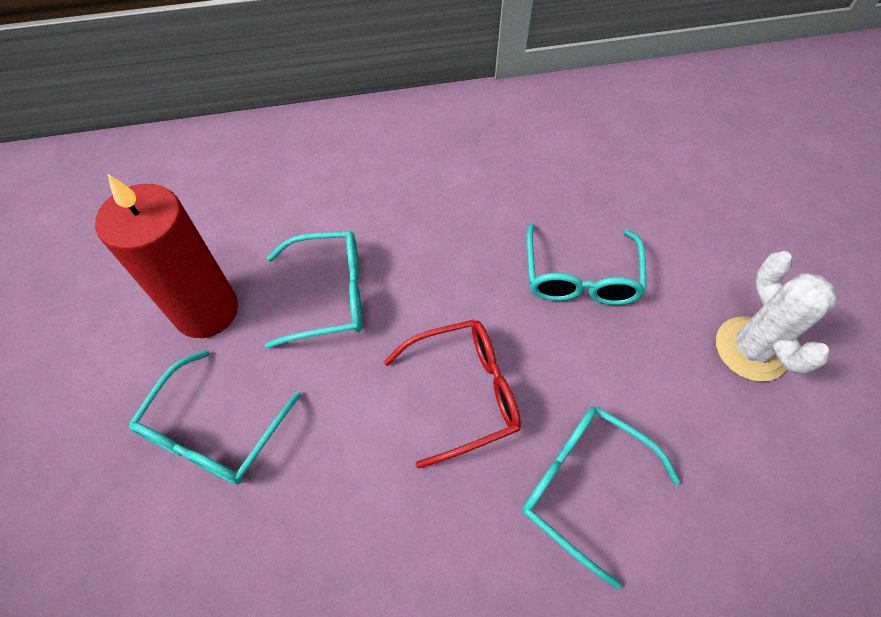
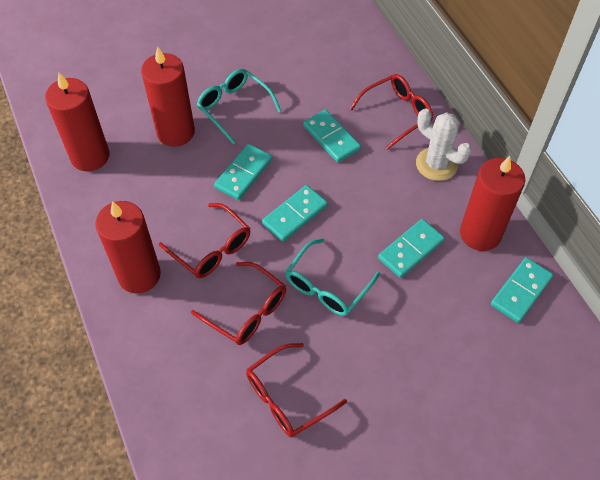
red candle: 1 -> 4
red glasses: 1 -> 4
turquoise domino: 0 -> 5
turquoise glasses: 4 -> 2

